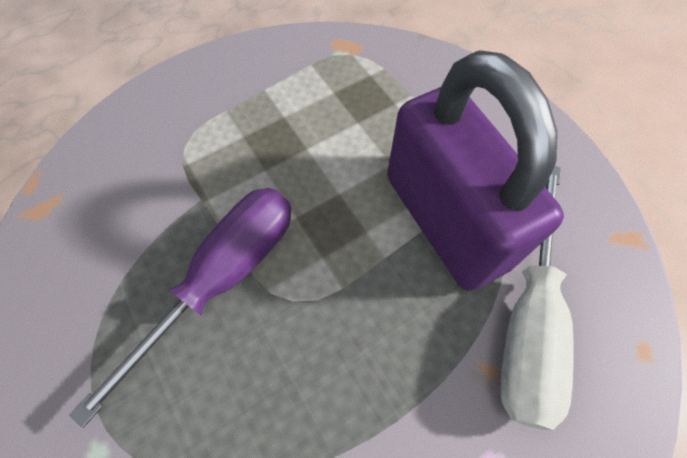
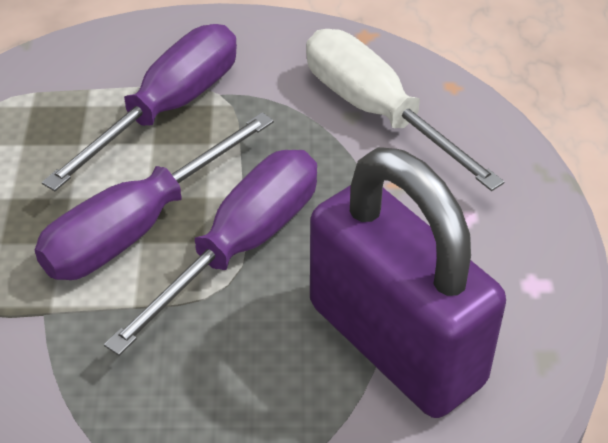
purple screwdriver: 1 -> 3

